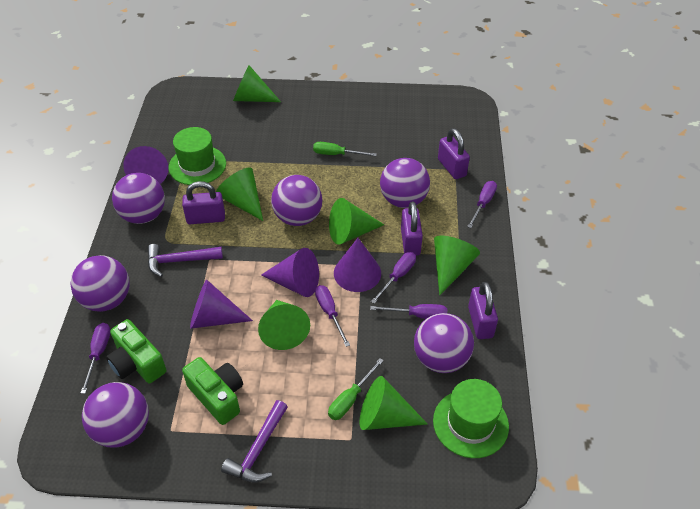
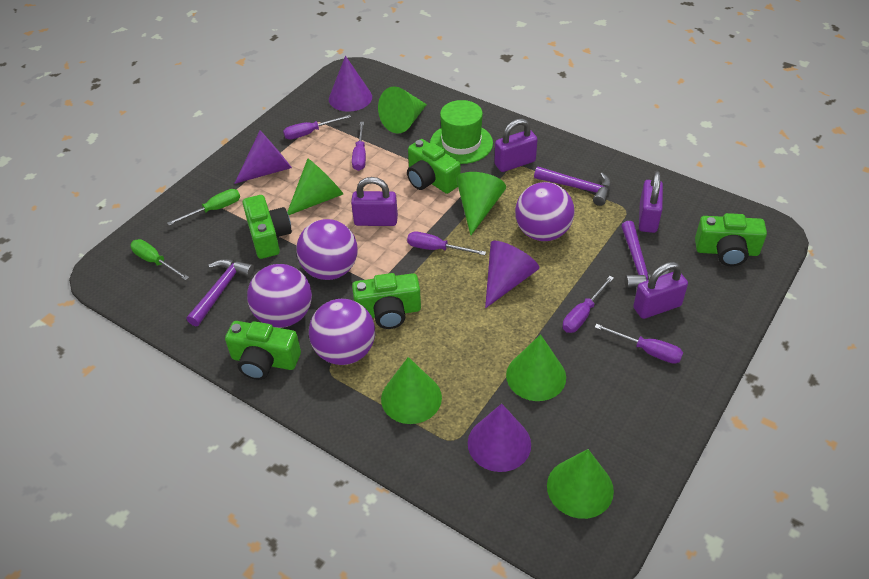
green camera: 2 -> 5
green hat: 2 -> 1
purple ball: 6 -> 4
purple hammer: 2 -> 3

